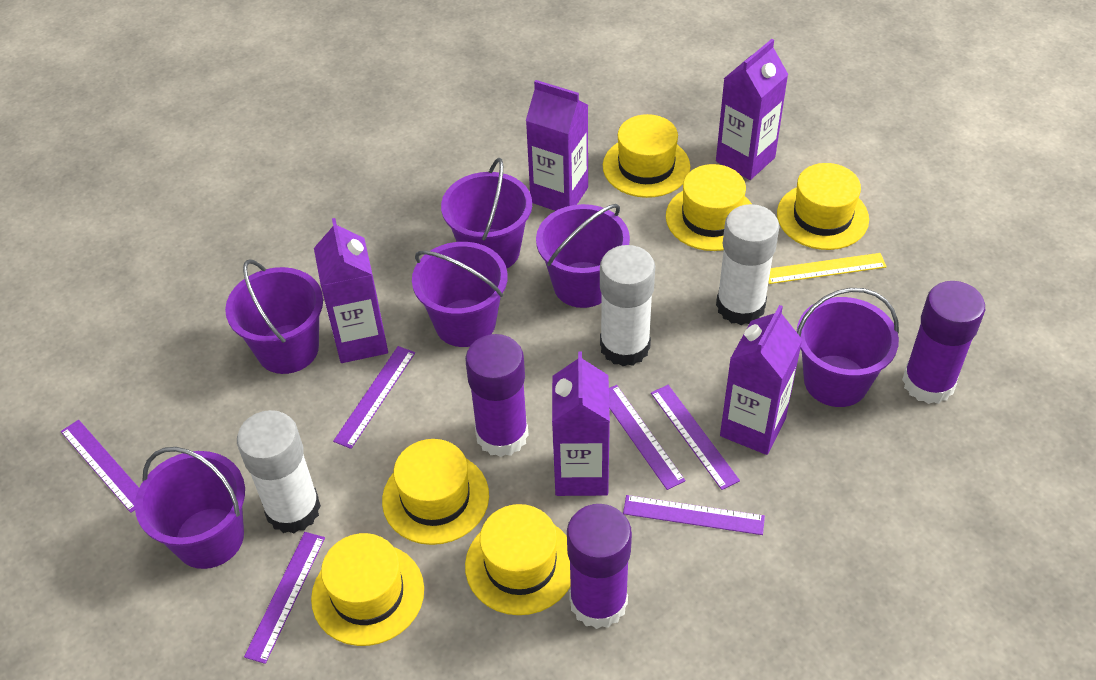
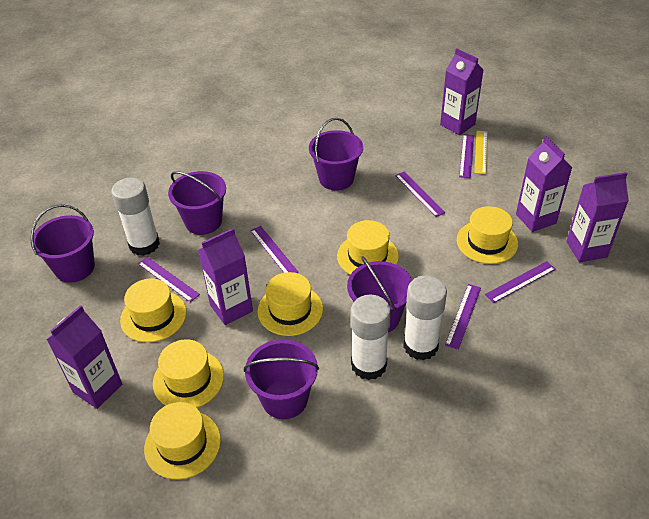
purple bucket: 6 -> 5
purple glue stick: 3 -> 0

